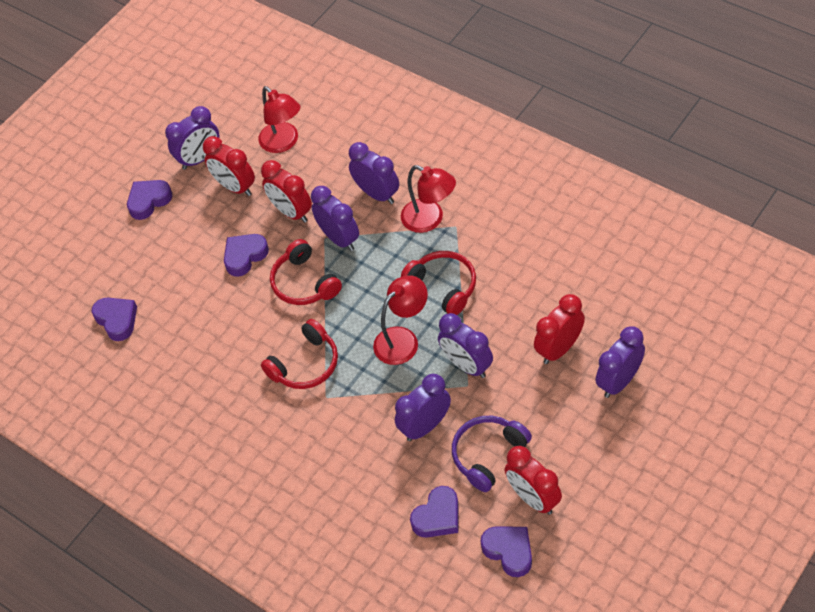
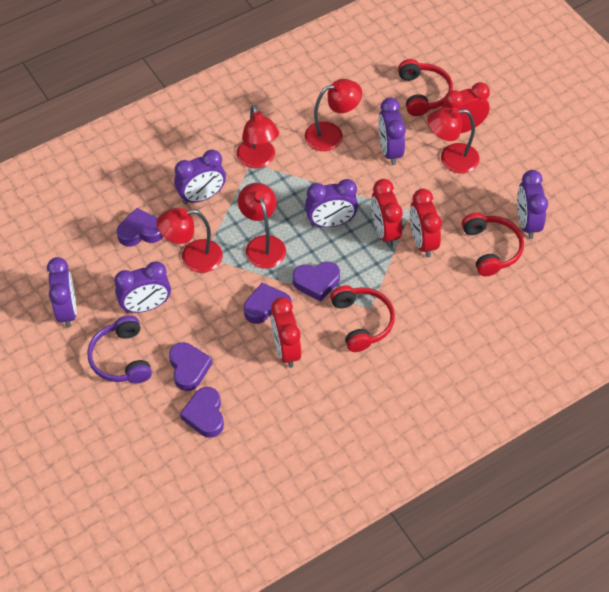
red lamp: 3 -> 5

